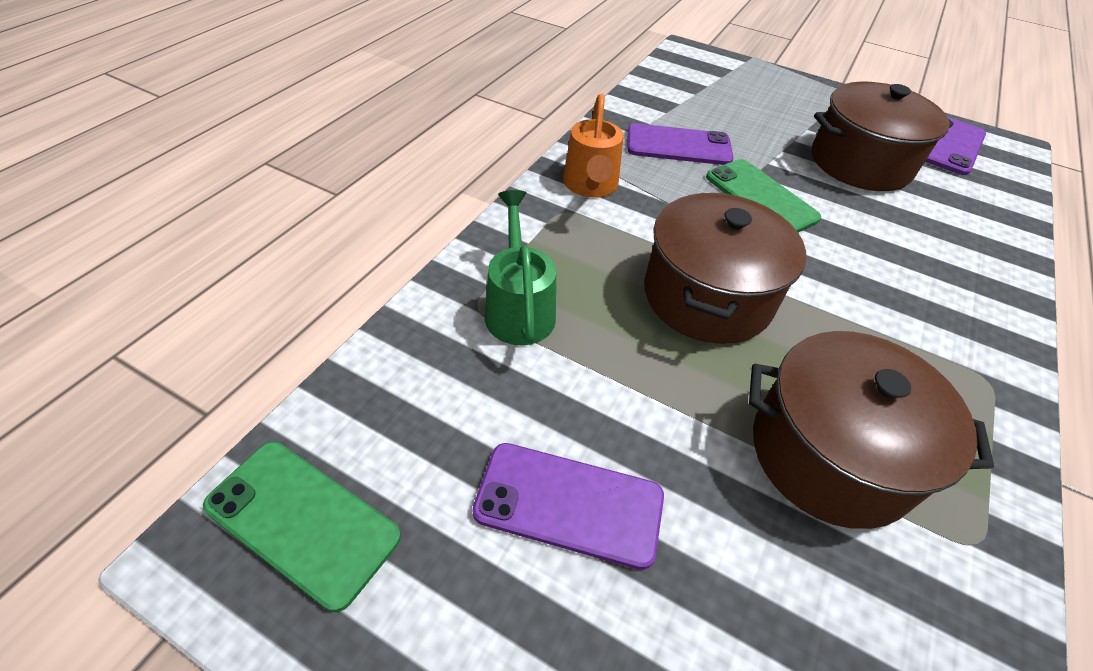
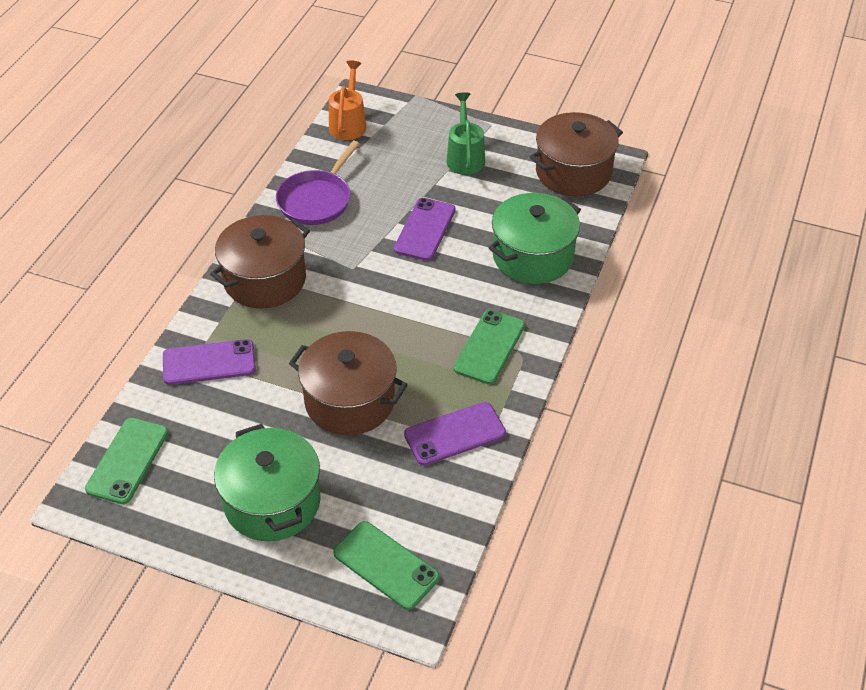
green phone: 2 -> 3
green pot: 0 -> 2
purple pan: 0 -> 1

